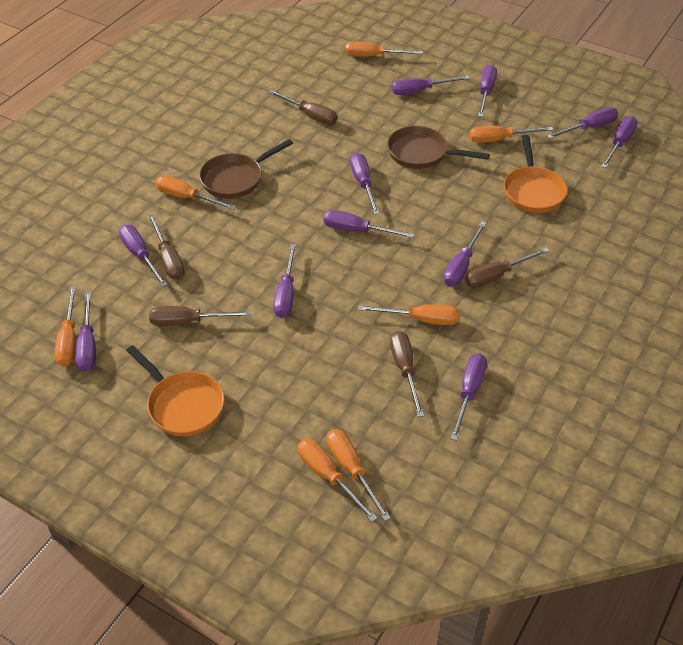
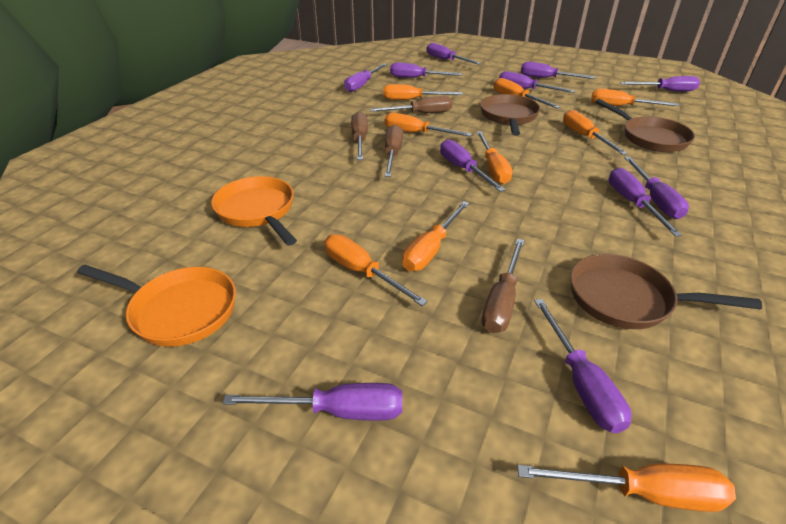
brown pan: 2 -> 3
brown screwdriver: 5 -> 4
orange screwdriver: 7 -> 9

